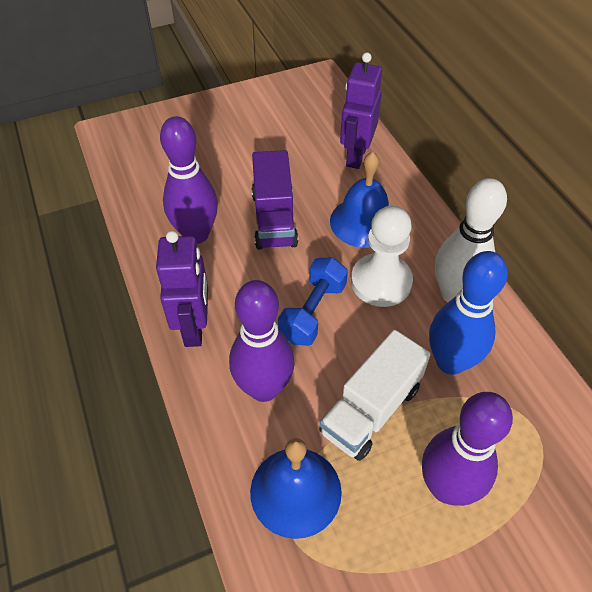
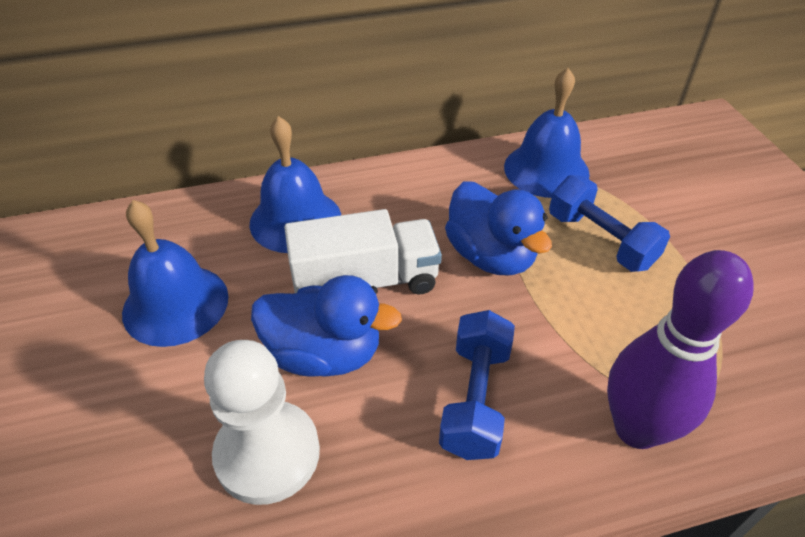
blue bell: 2 -> 3
blue bowling pin: 1 -> 0
blue duck: 0 -> 2
blue dumbbell: 1 -> 2
purple bowling pin: 3 -> 1
purple robot: 2 -> 0
purple truck: 1 -> 0
white bowling pin: 1 -> 0

